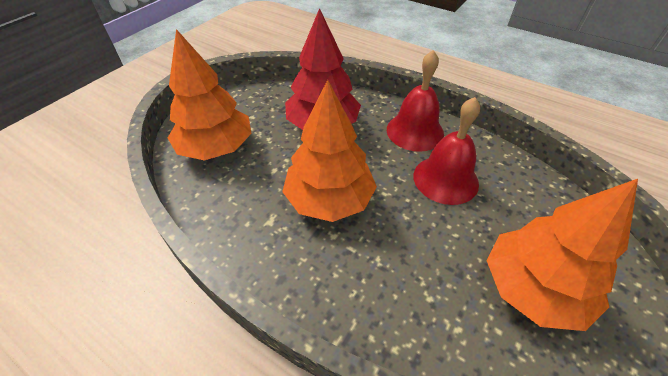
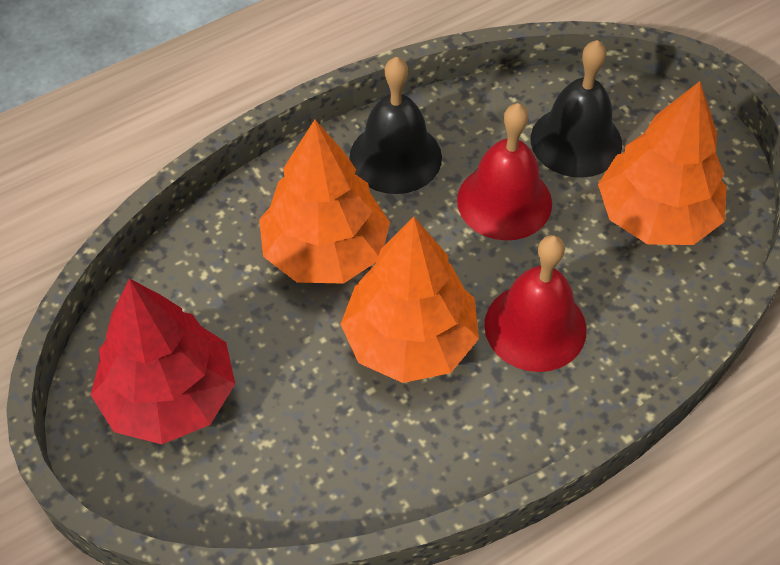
black bell: 0 -> 2

